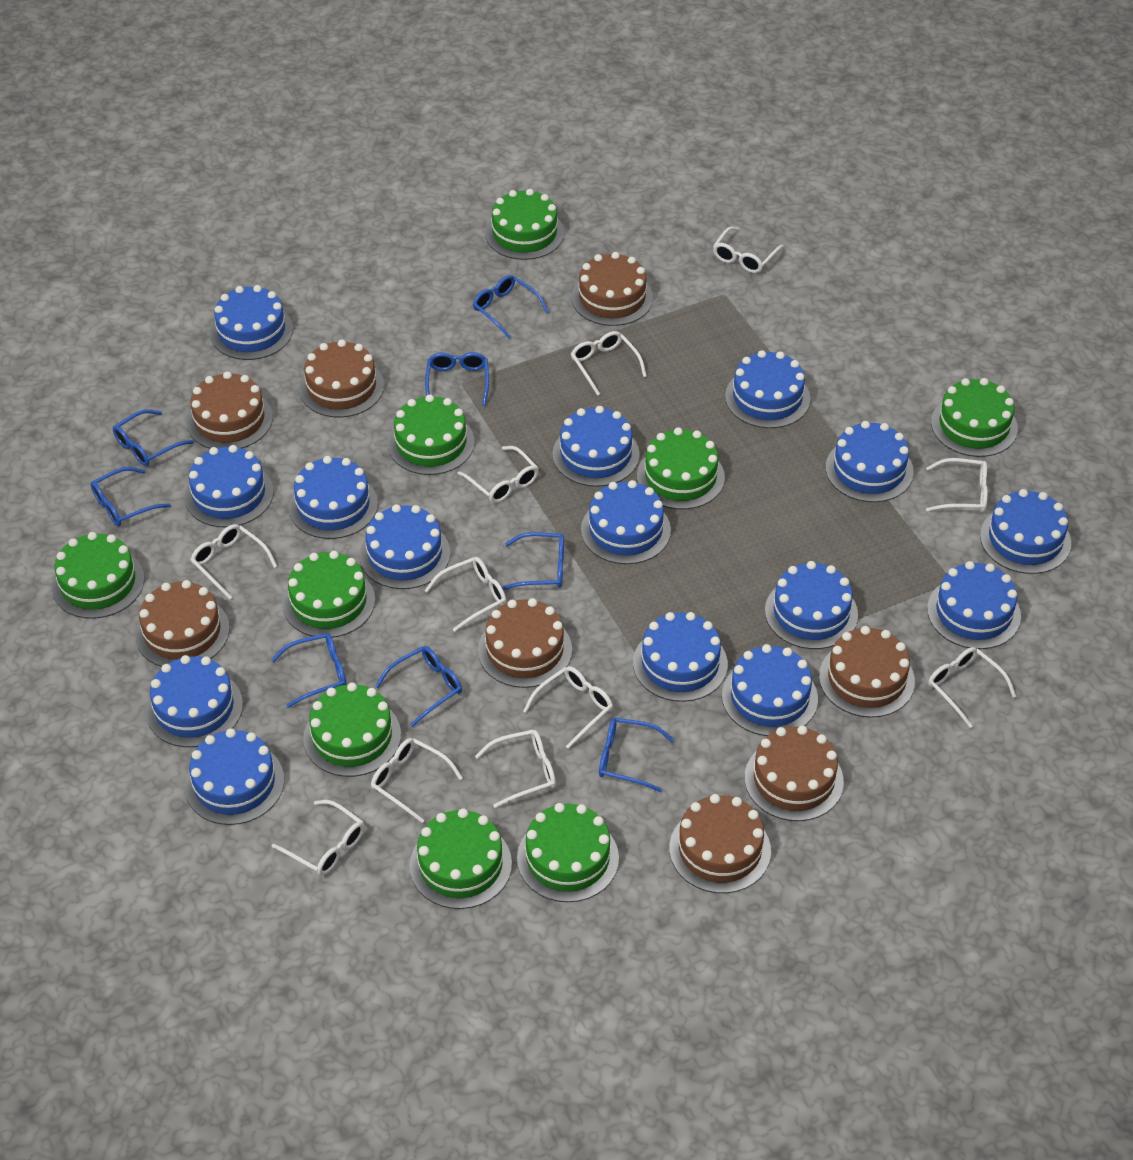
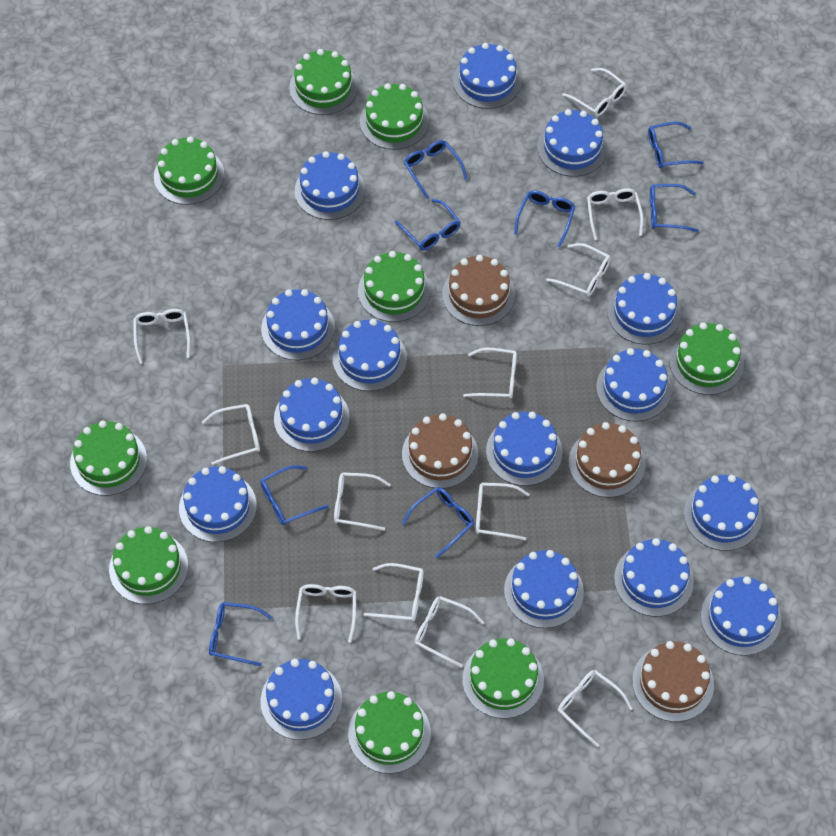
brown cake: 8 -> 4
white glasses: 11 -> 12

